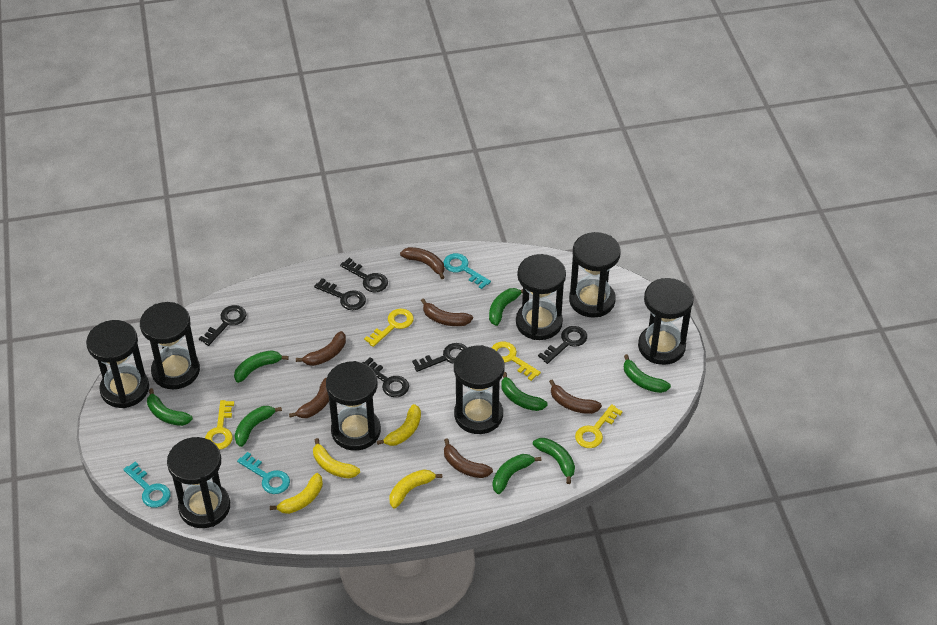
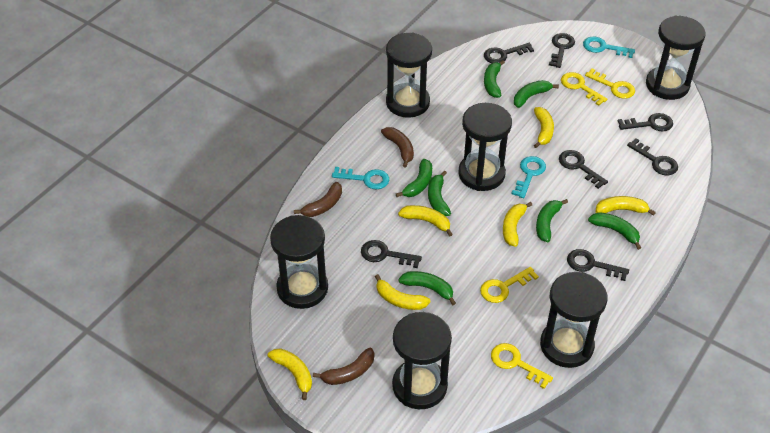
black hourglass: 8 -> 6
black key: 6 -> 7
brown banana: 6 -> 3
green banana: 8 -> 7
yellow banana: 4 -> 6

